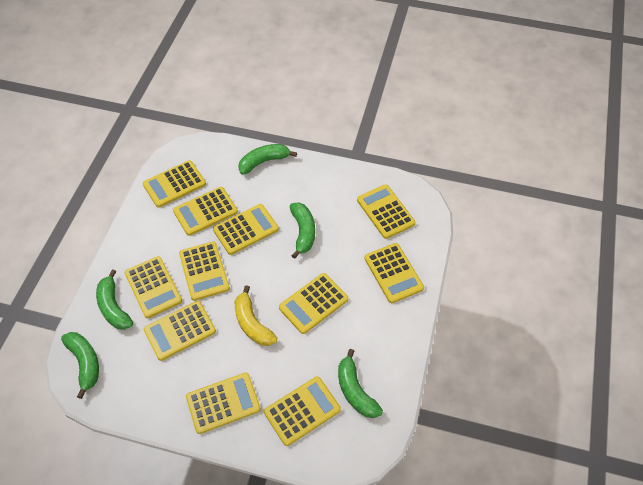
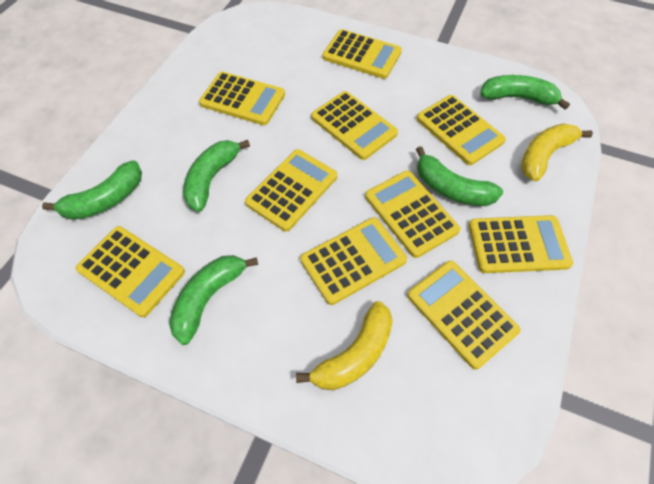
yellow banana: 1 -> 2
yellow calculator: 11 -> 10

